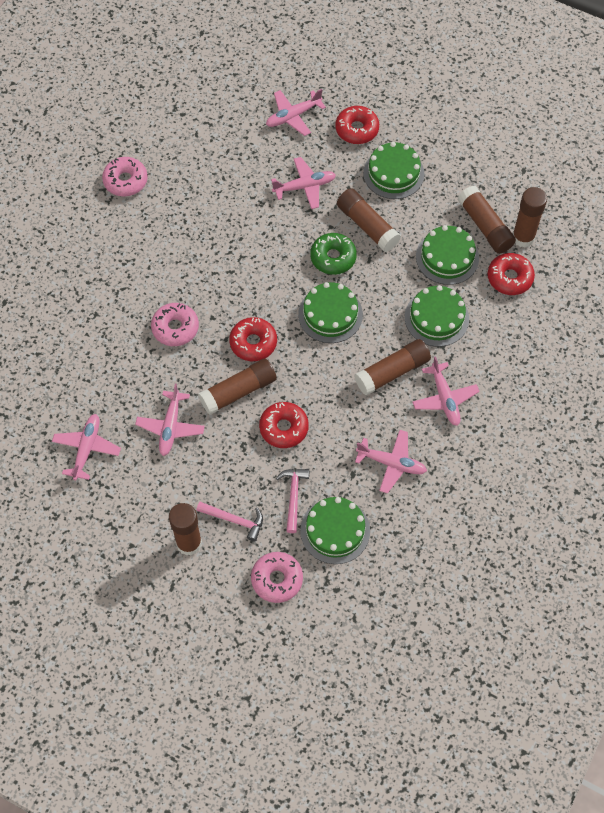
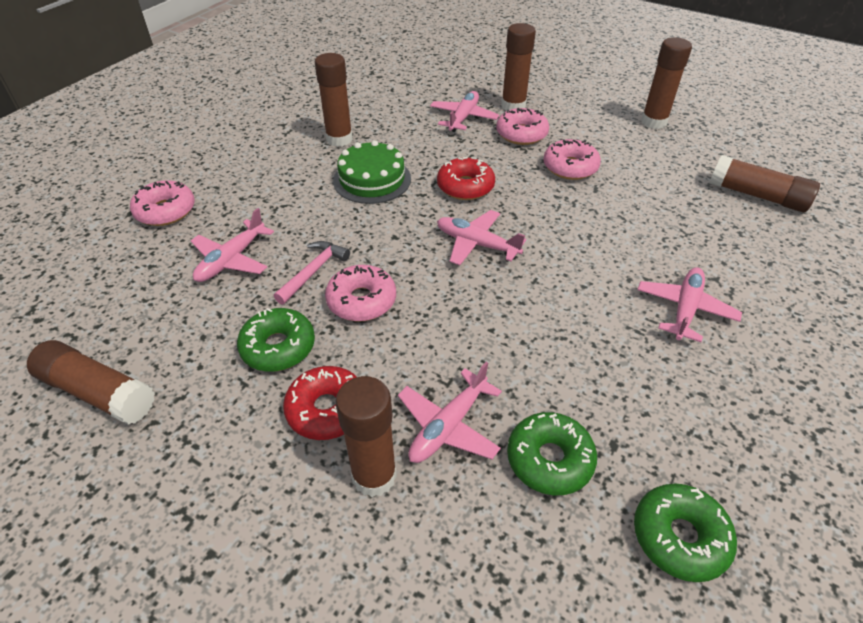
green cake: 5 -> 1
green donut: 1 -> 3
pink donut: 3 -> 4
pink hammer: 2 -> 1
pink plane: 6 -> 5
red donut: 4 -> 2

